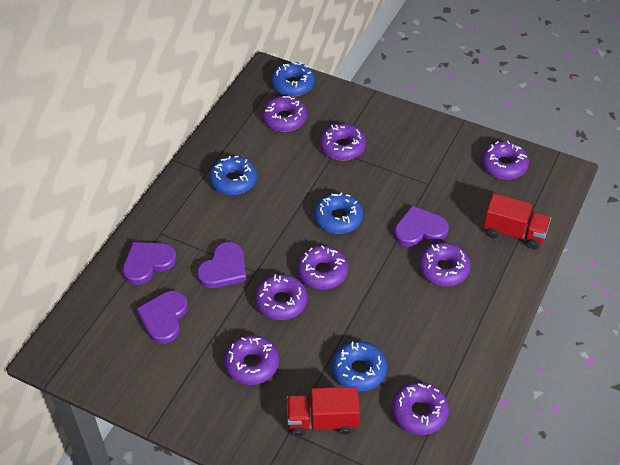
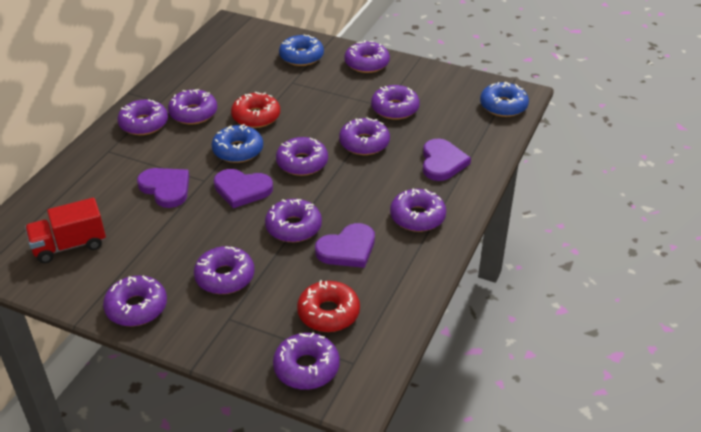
blue donut: 4 -> 3
purple donut: 8 -> 11
red donut: 0 -> 2
red truck: 2 -> 1

